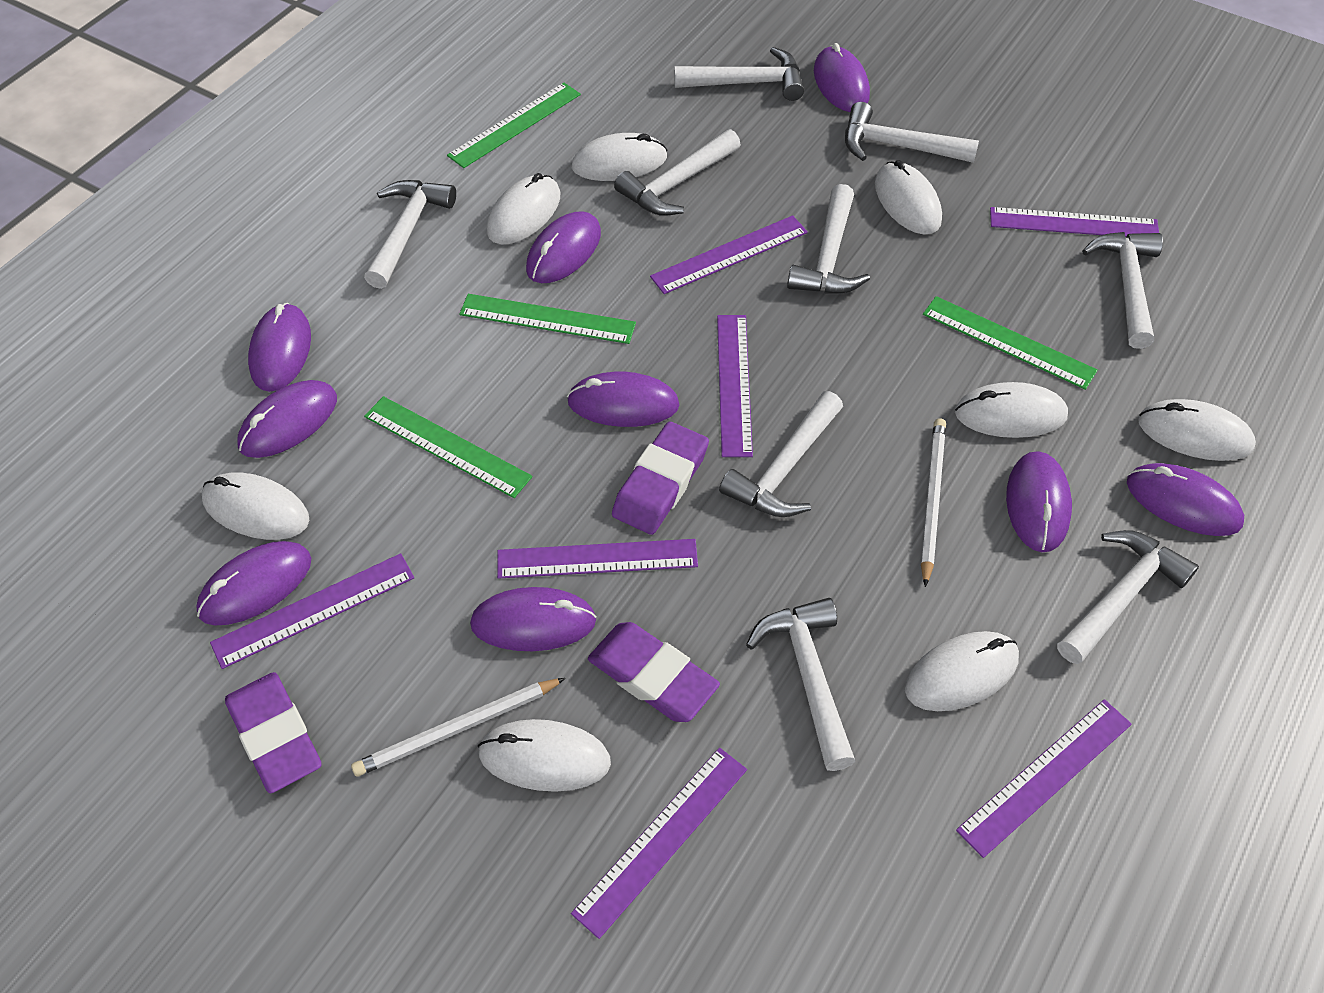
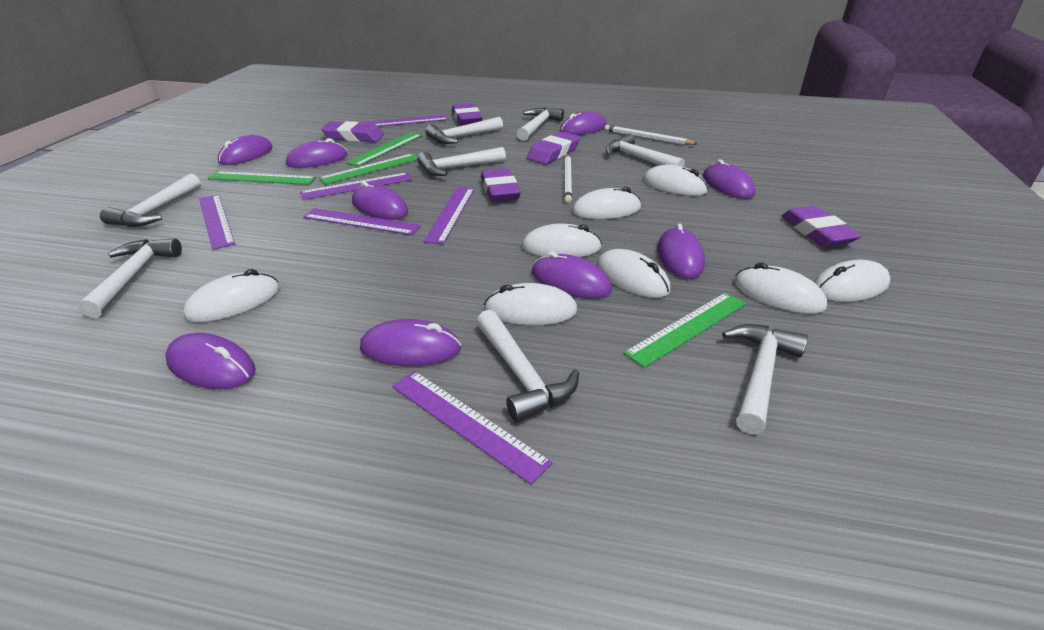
purple eraser: 3 -> 5
purple ruler: 7 -> 6
white hammer: 9 -> 8

